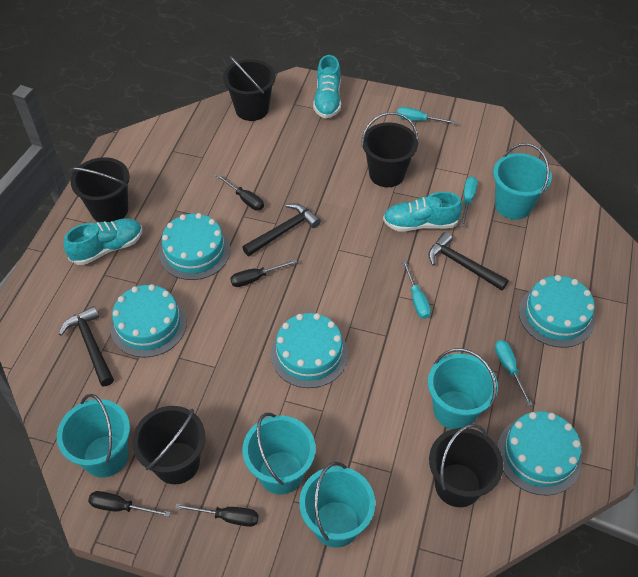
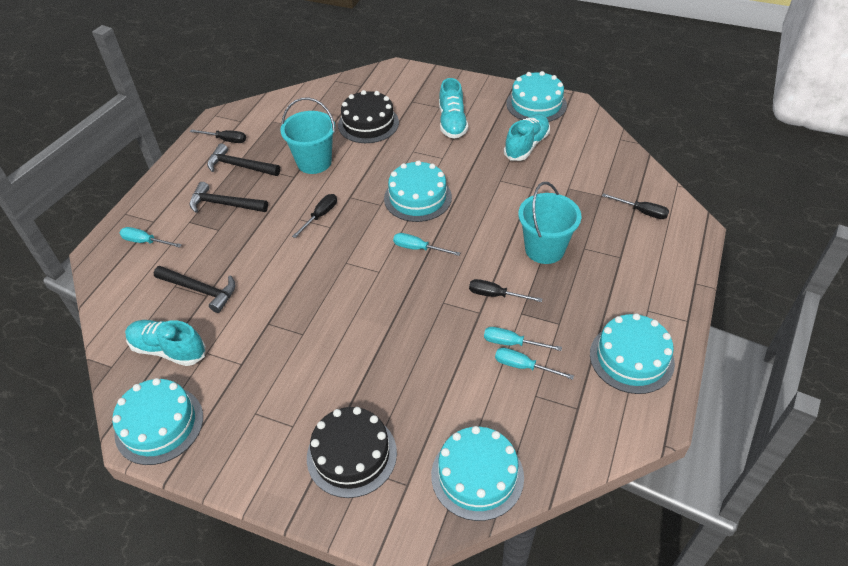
black bucket: 5 -> 0
black cake: 0 -> 2
turquoise bucket: 5 -> 2

